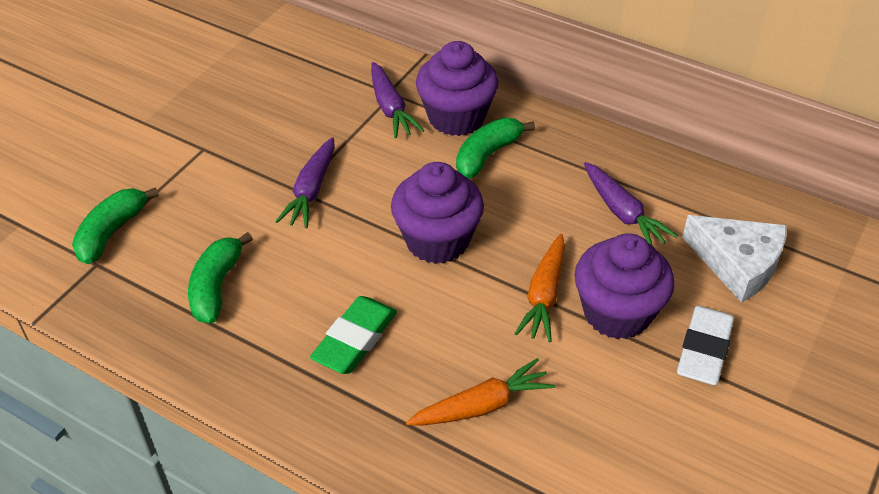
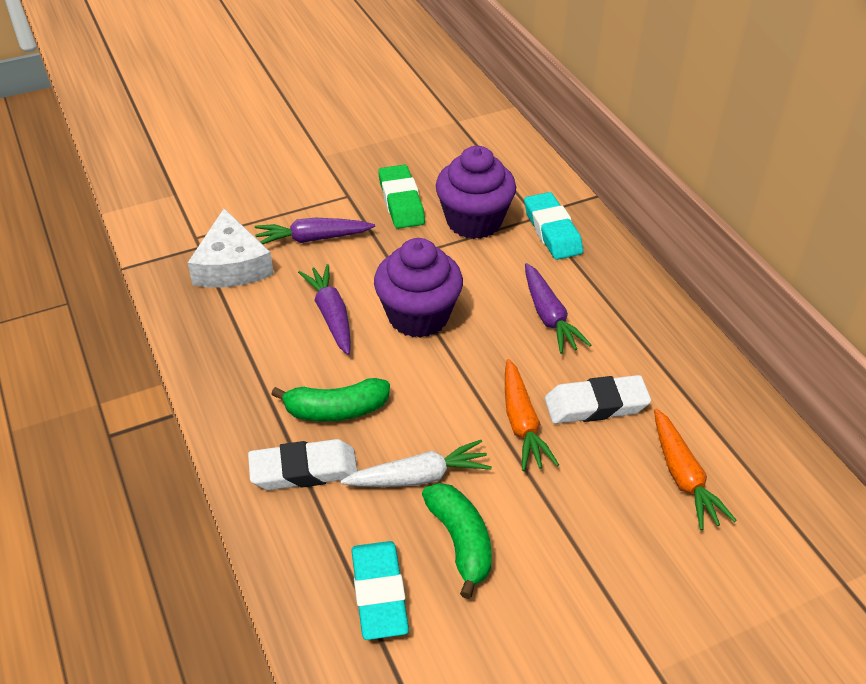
green banana: 3 -> 2
purple cupcake: 3 -> 2
turquoise eraser: 0 -> 2
white carrot: 0 -> 1
white eraser: 1 -> 2

